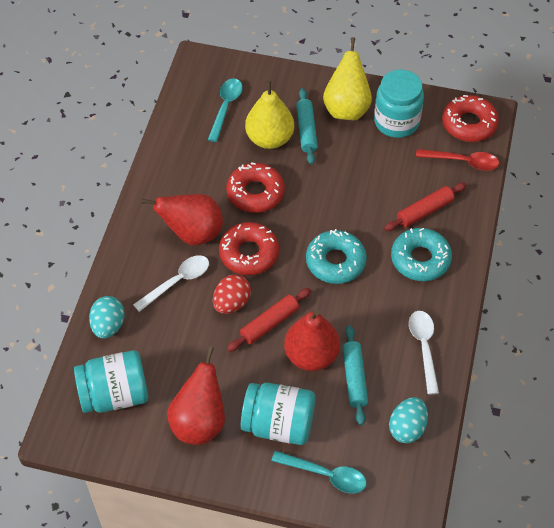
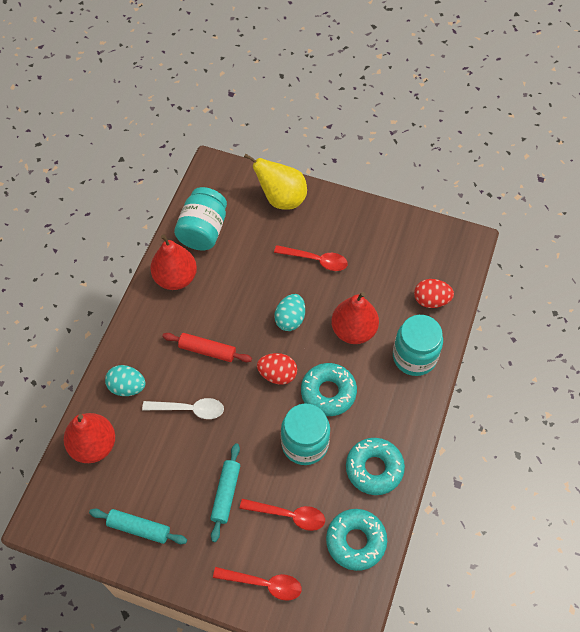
red donut: 3 -> 0
red egg: 1 -> 2
red rolling pin: 2 -> 1
red spoon: 1 -> 3
turquoise donut: 2 -> 3
turquoise spoon: 2 -> 0
white spoon: 2 -> 1
yellow pear: 2 -> 1

